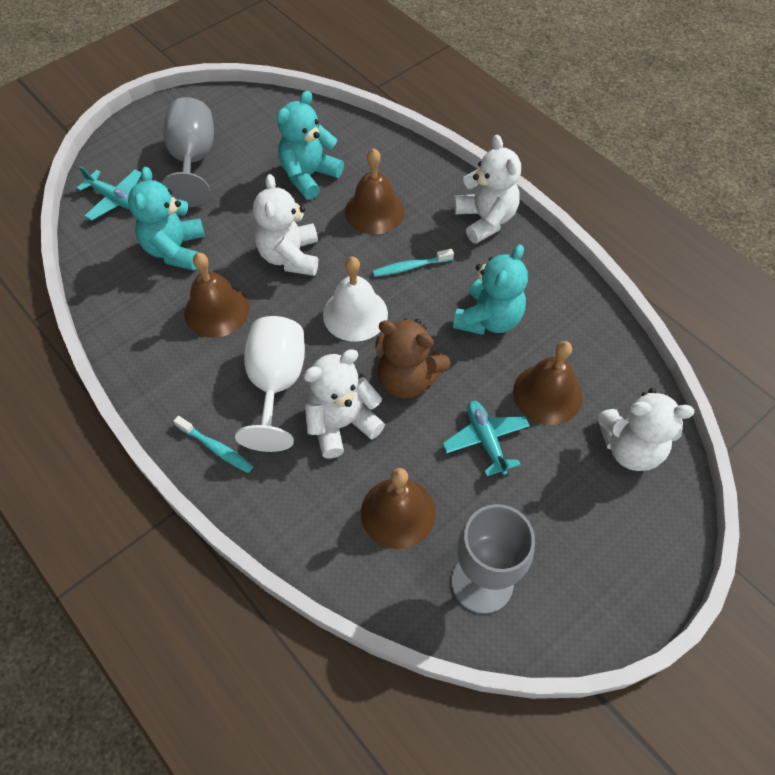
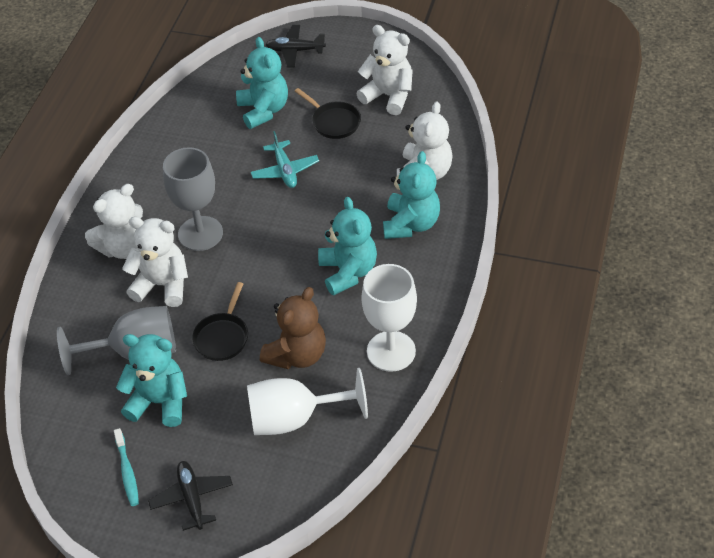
black pan: 0 -> 2
black plane: 0 -> 2
brown bell: 4 -> 0
turquoise plane: 2 -> 1
turquoise teddy bear: 3 -> 4
turquoise toothbrush: 2 -> 1
white bell: 1 -> 0
white goblet: 1 -> 2

